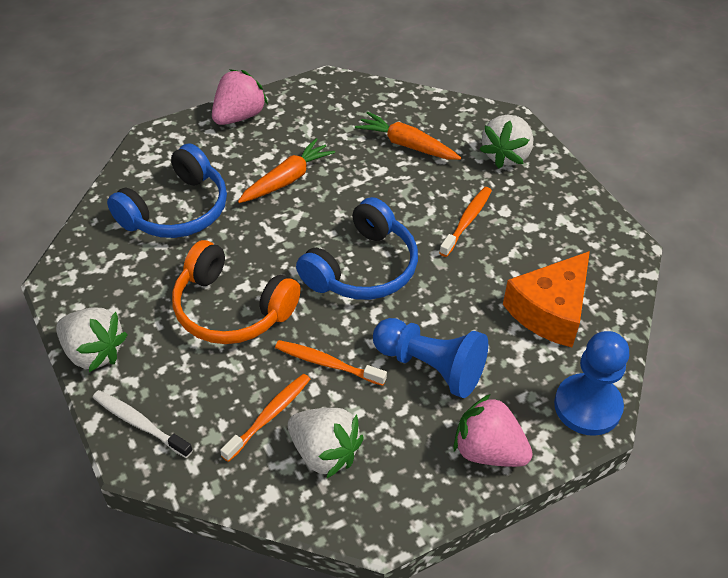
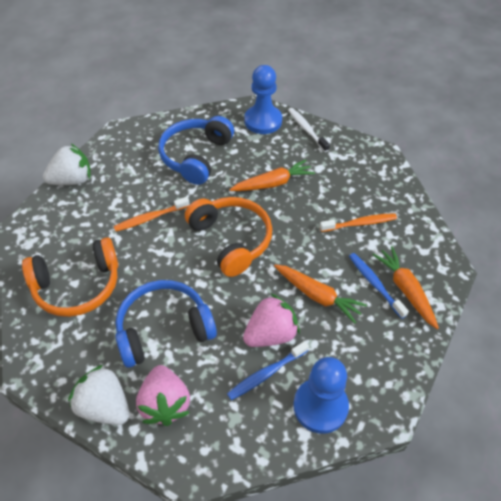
blue toothbrush: 0 -> 2
orange carrot: 2 -> 3
orange cheese: 1 -> 0
orange headphones: 1 -> 2
orange toothbrush: 3 -> 2
white strawberry: 3 -> 2

